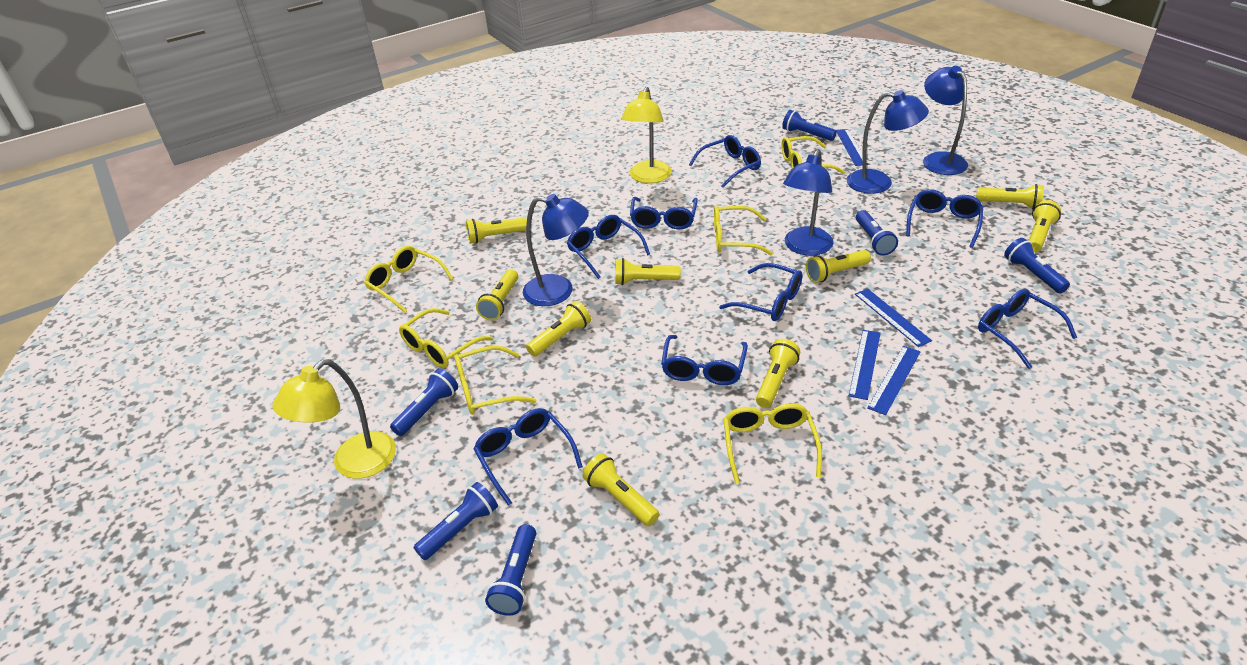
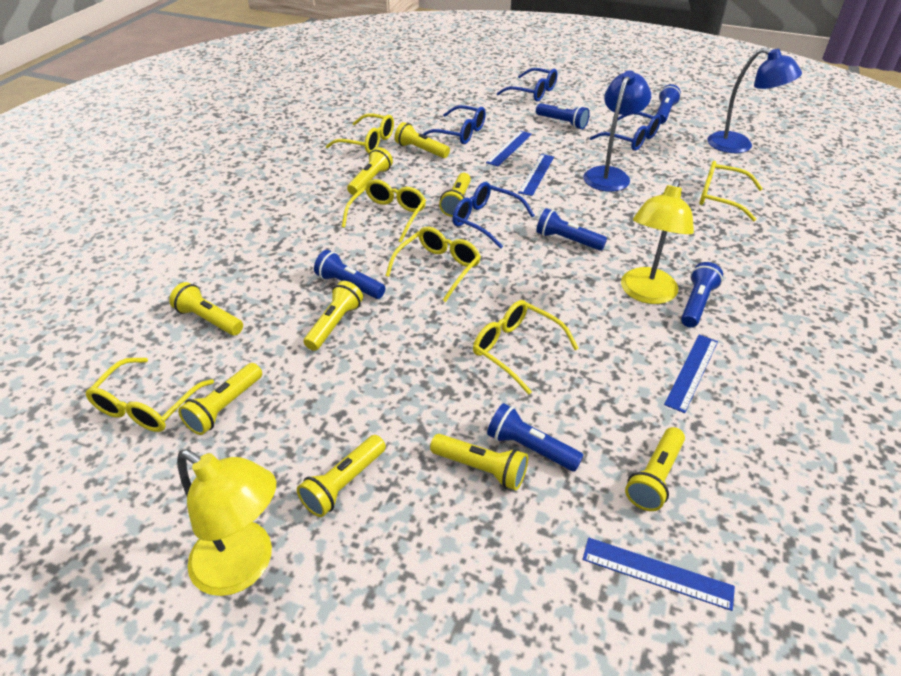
blue glasses: 8 -> 4
blue lamp: 4 -> 2

